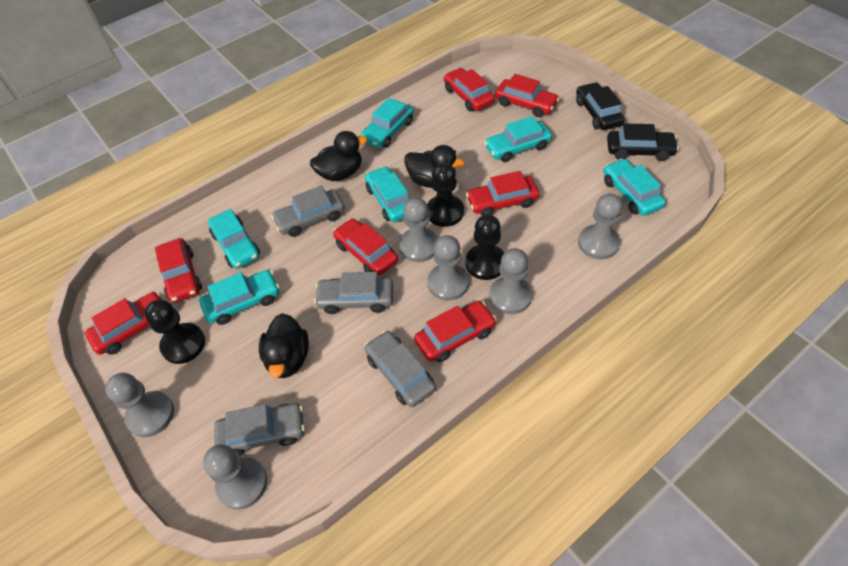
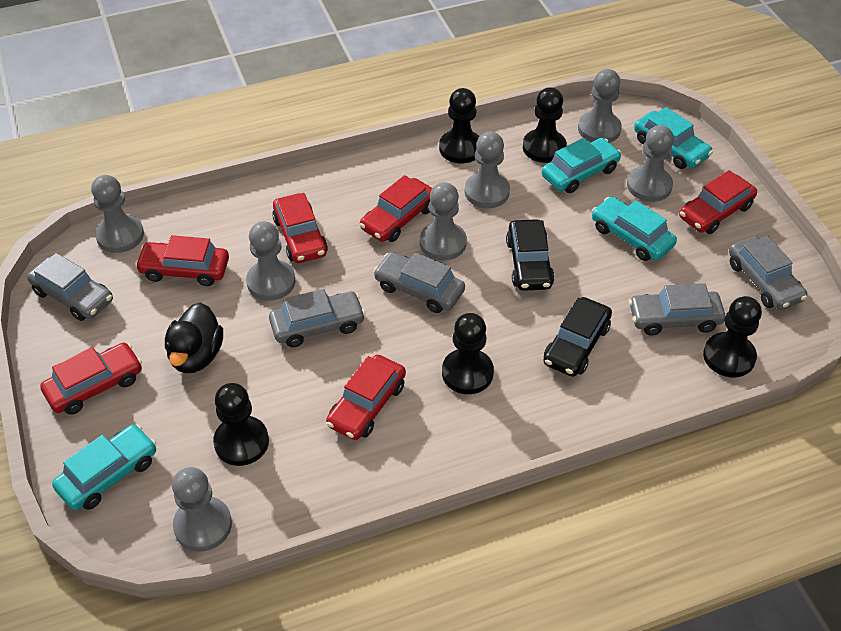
black duck: 3 -> 1
black pawn: 3 -> 5
grey car: 4 -> 5
grey pawn: 6 -> 7
red car: 7 -> 6
turquoise car: 6 -> 4

